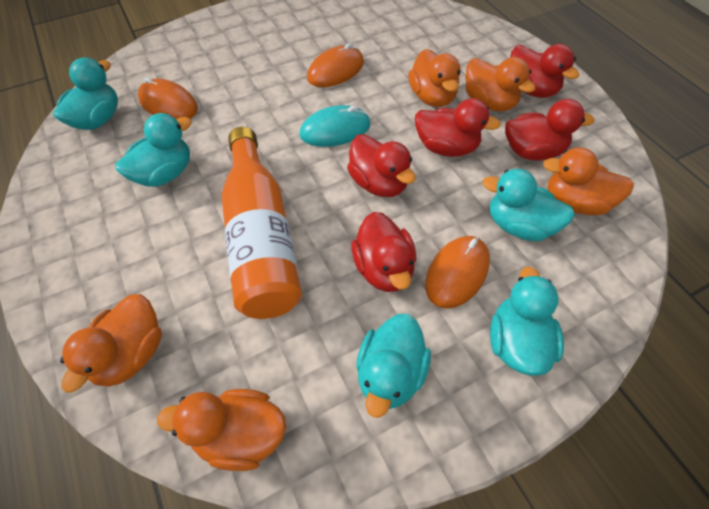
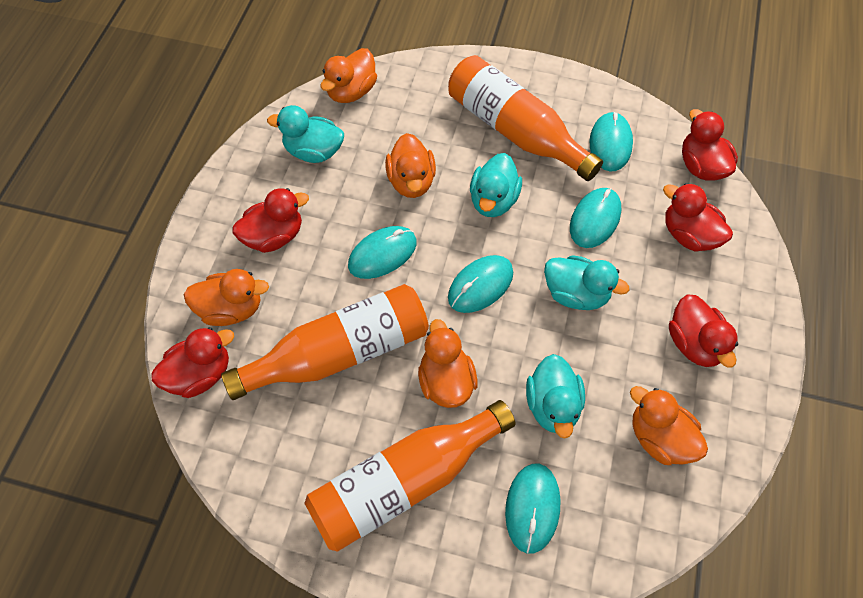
orange bottle: 1 -> 3
orange mouse: 3 -> 0
turquoise duck: 5 -> 4
turquoise mouse: 1 -> 5

